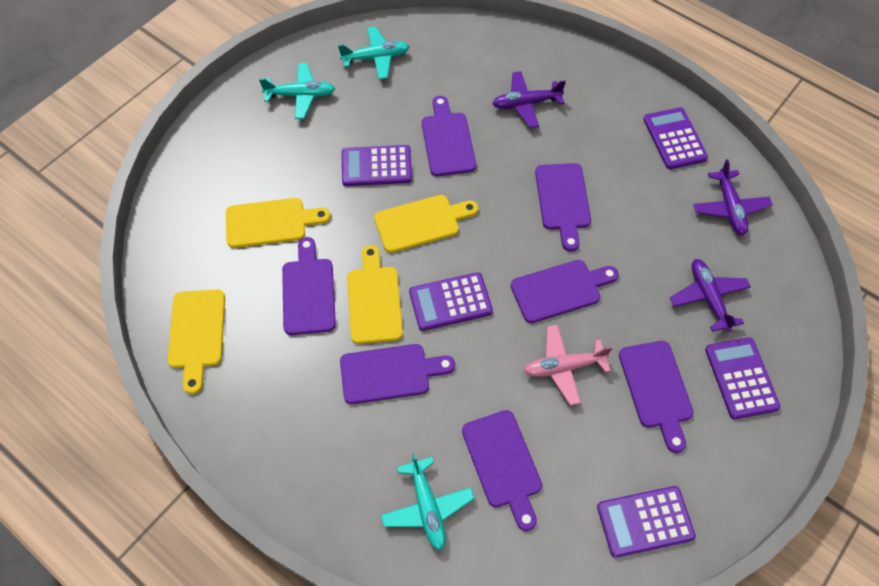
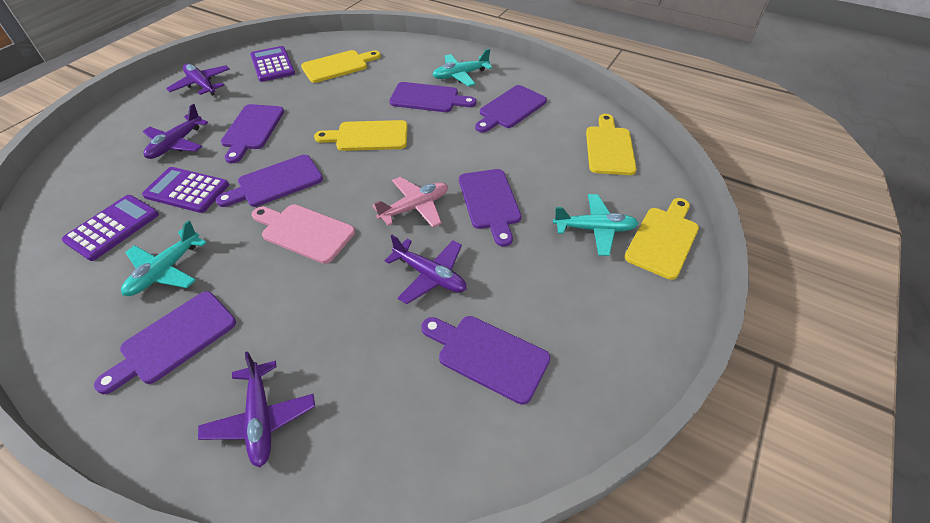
pink cutting board: 0 -> 1
purple calculator: 5 -> 3
purple plane: 3 -> 4

